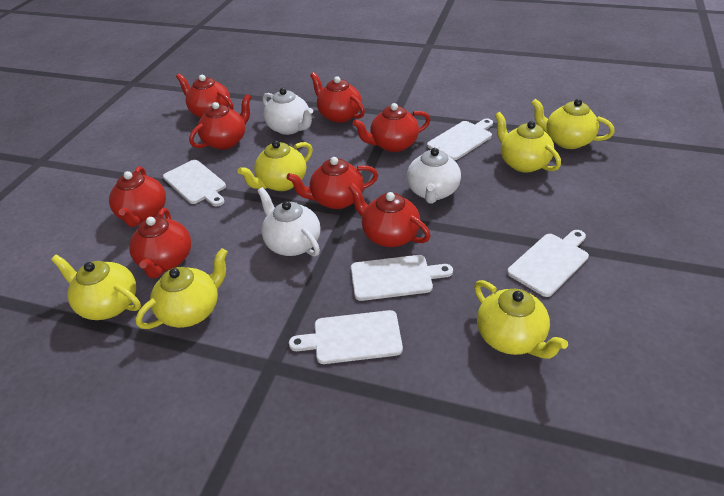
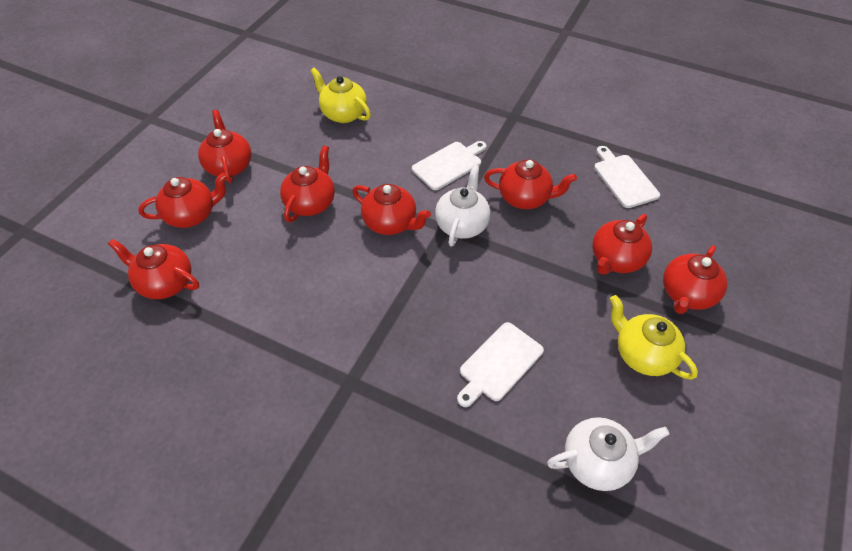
white cutting board: 5 -> 3
white teapot: 3 -> 2
yellow teapot: 6 -> 2

